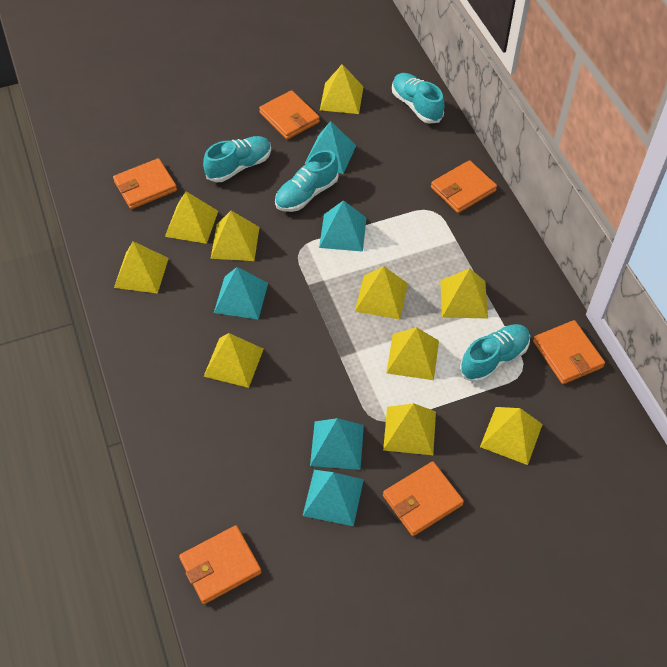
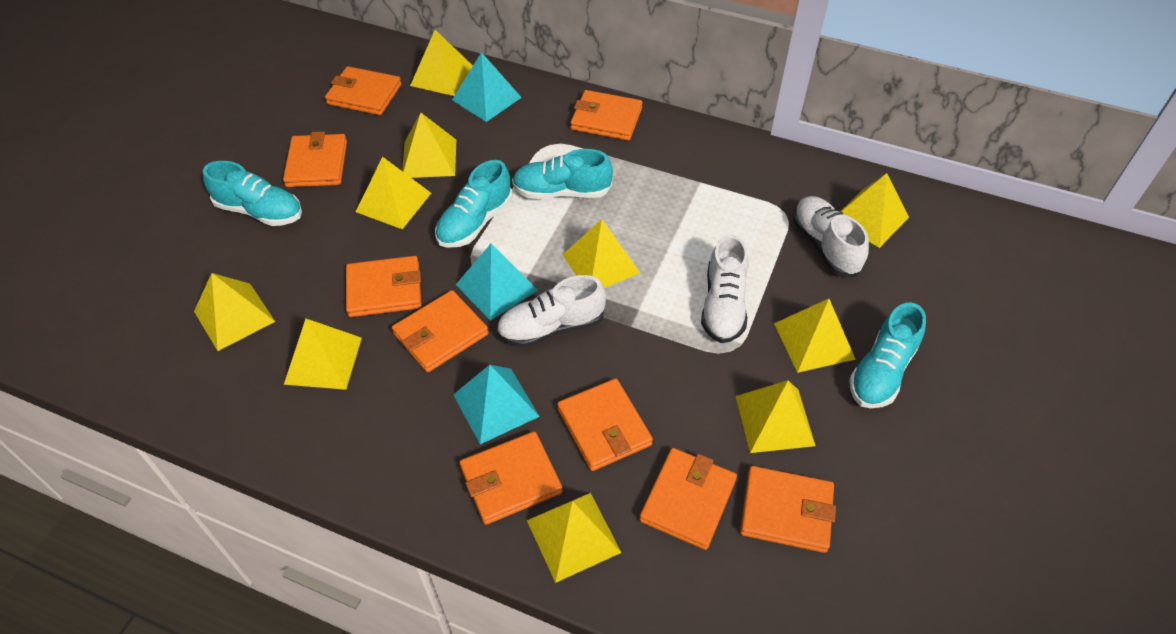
orange wallet: 6 -> 9
turquoise pyramid: 5 -> 3
white shoe: 0 -> 3

